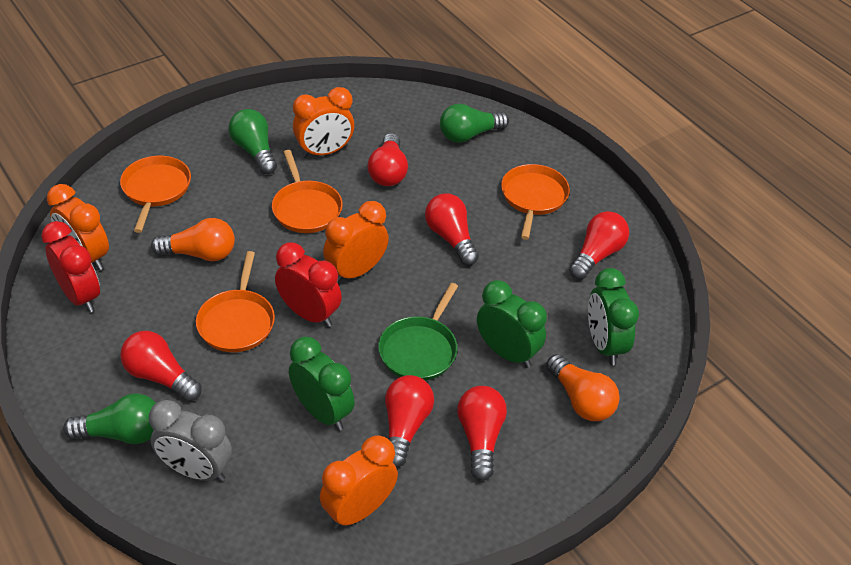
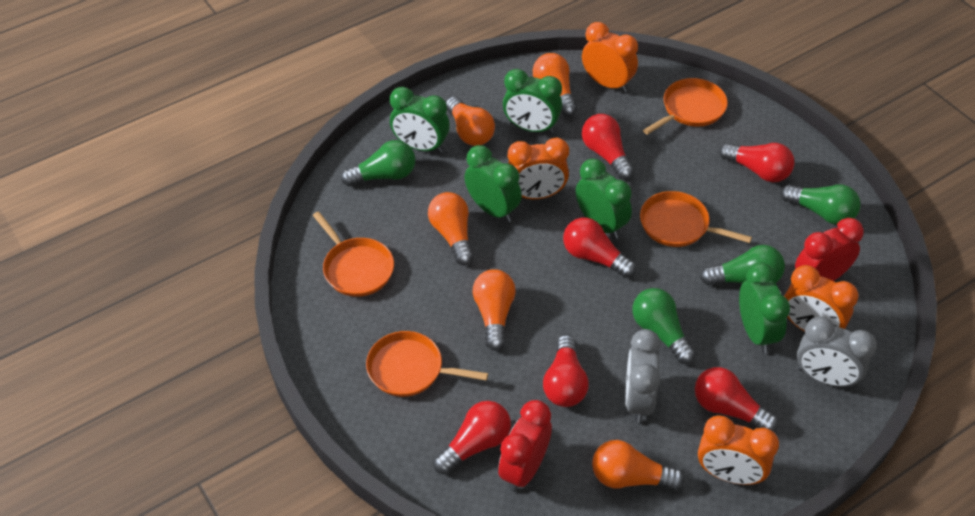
green clock: 3 -> 5
green light bulb: 3 -> 4
green pan: 1 -> 0
grey clock: 1 -> 2
orange light bulb: 2 -> 5

